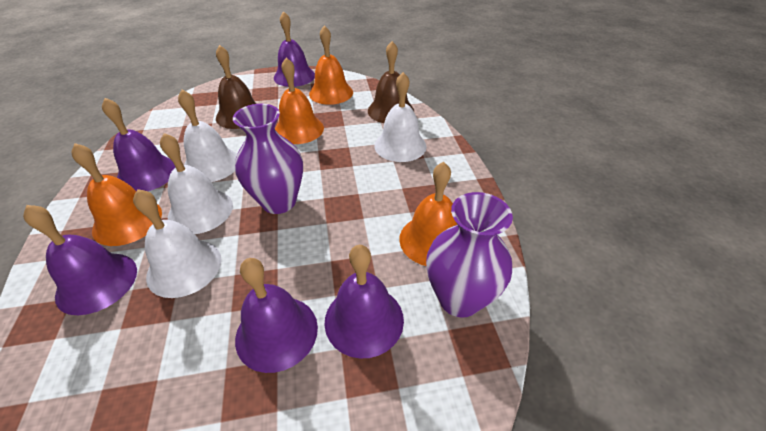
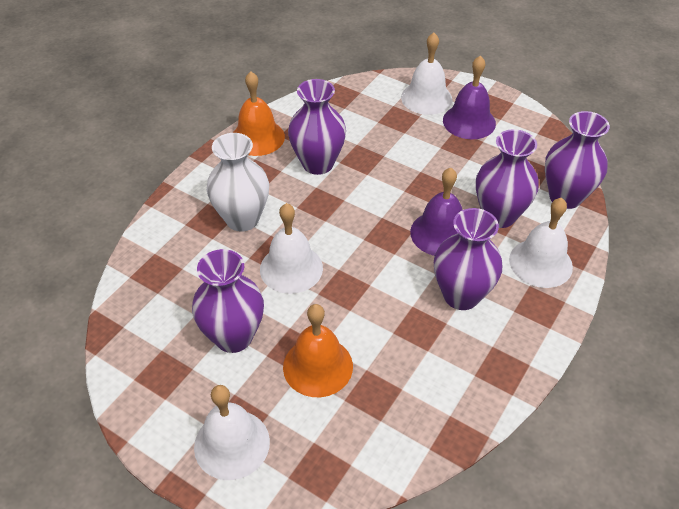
brown bell: 2 -> 0
orange bell: 4 -> 2
purple bell: 5 -> 2
purple vase: 2 -> 5
white vase: 0 -> 1

